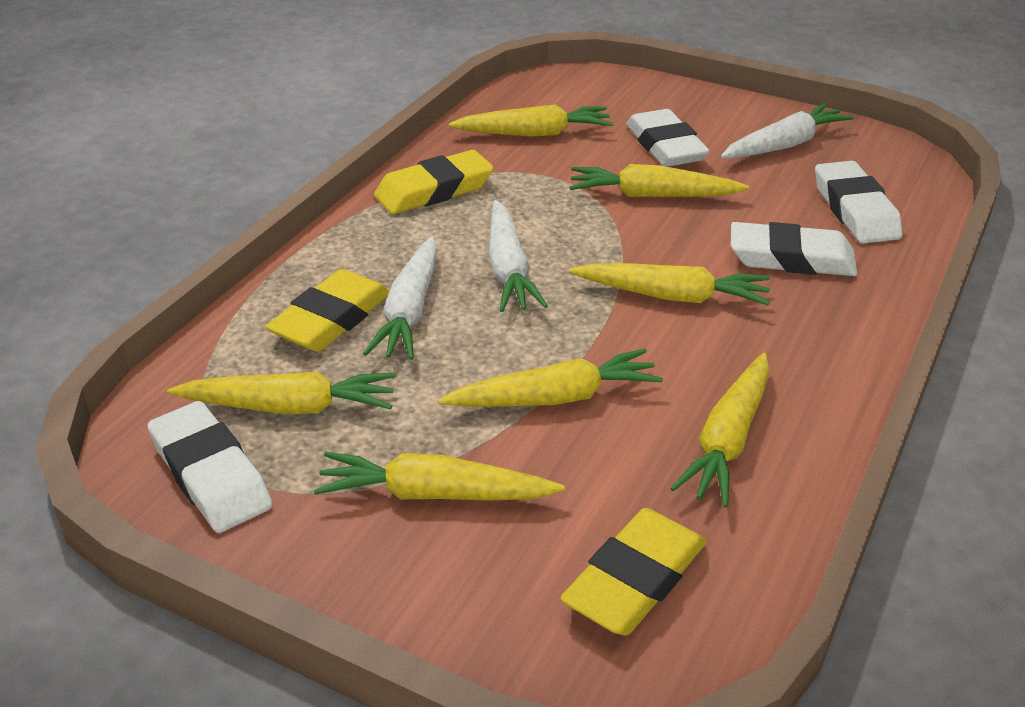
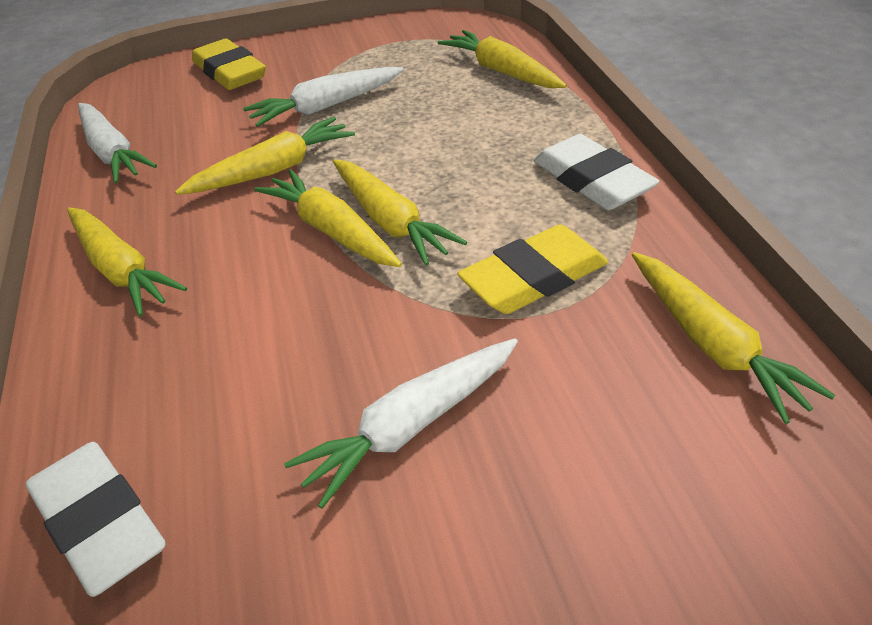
white eraser: 4 -> 2
yellow carrot: 7 -> 6
yellow eraser: 3 -> 2

